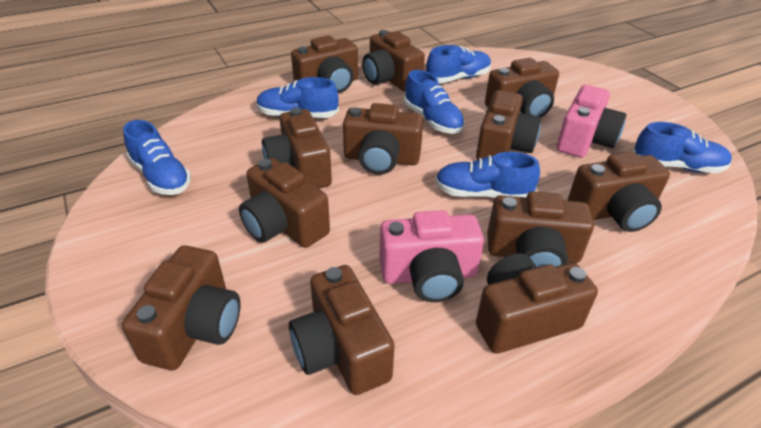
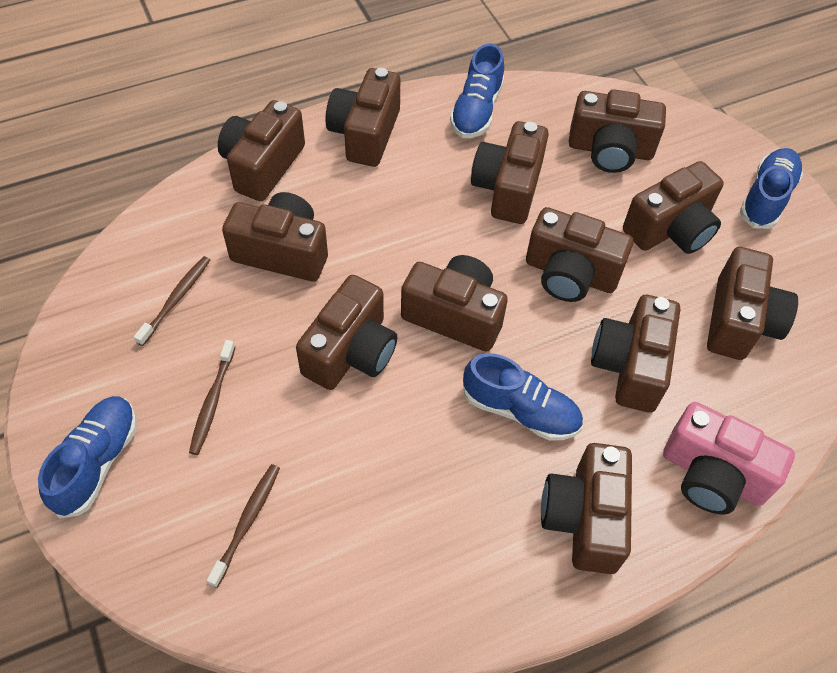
blue shoe: 6 -> 4
brown toothbrush: 0 -> 3
pink camera: 2 -> 1

